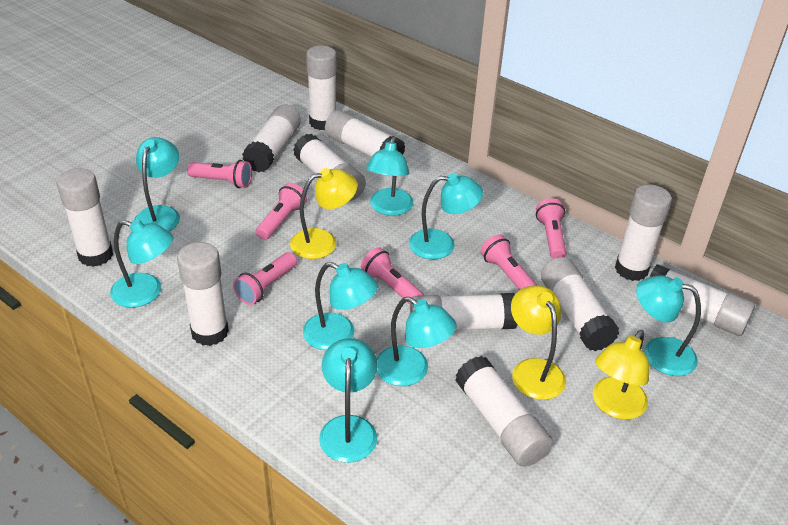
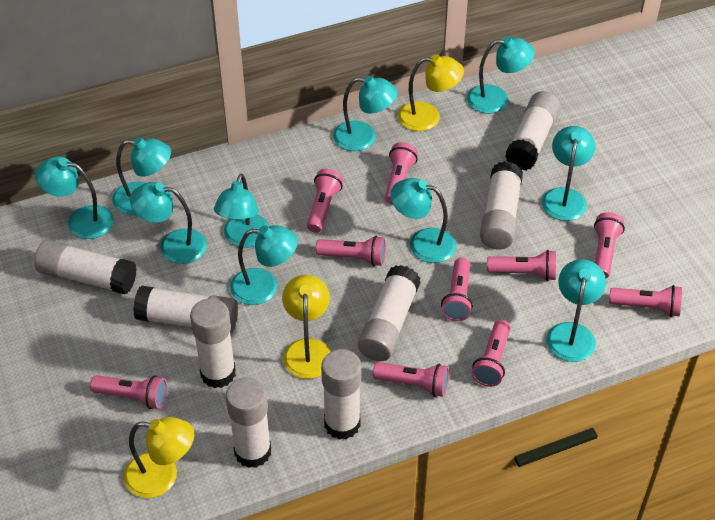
pink flashlight: 6 -> 10
turquoise lamp: 8 -> 10
white glue stick: 11 -> 8

